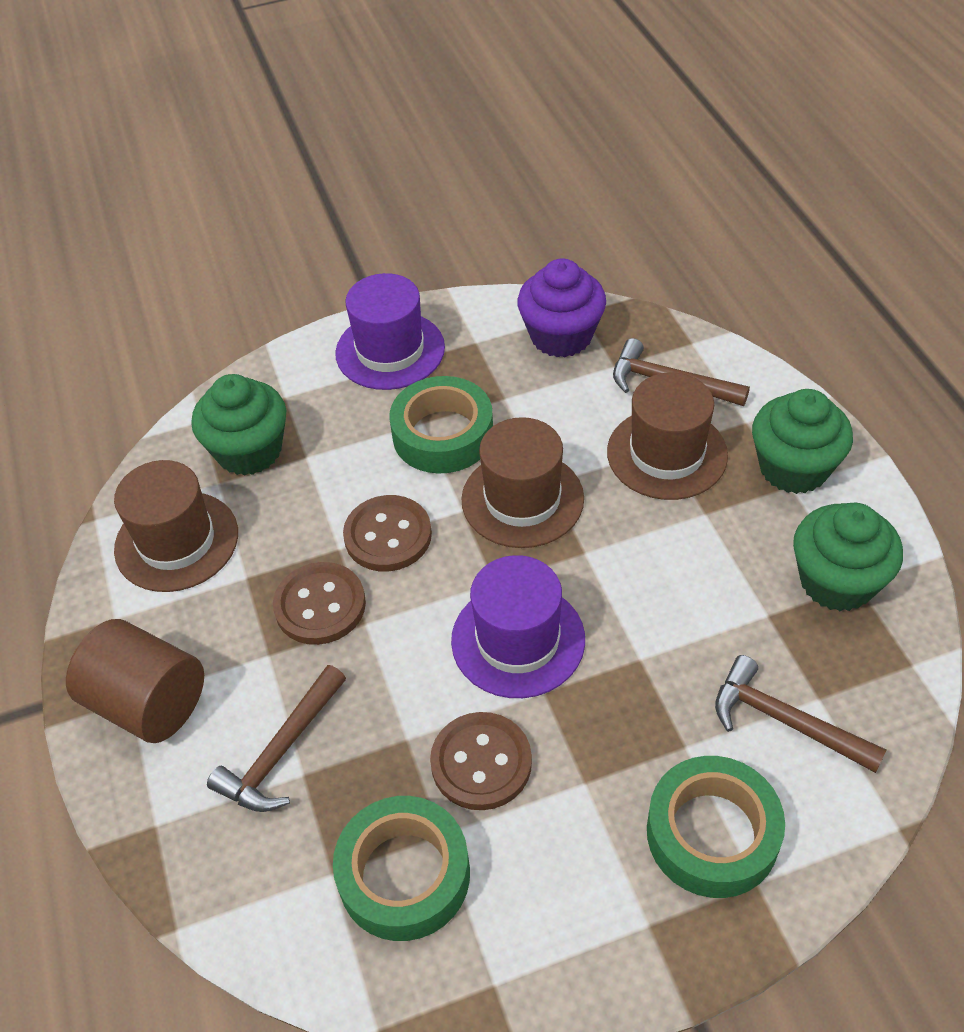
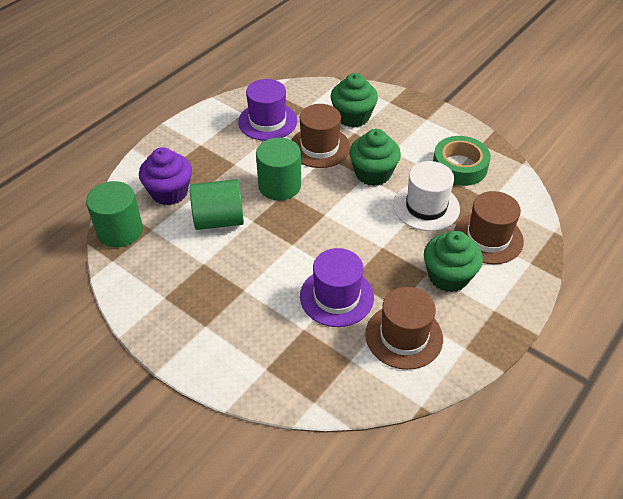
brown button: 3 -> 0
brown cylinder: 1 -> 0
brown hammer: 3 -> 0
green cylinder: 0 -> 3
green tape: 3 -> 1
white hat: 0 -> 1

